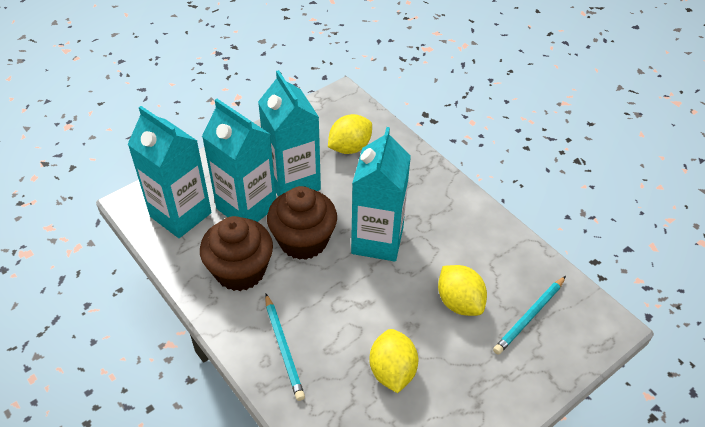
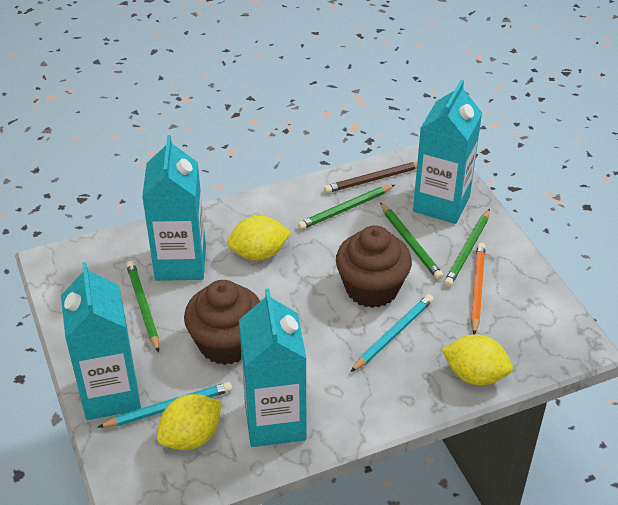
brown pencil: 0 -> 1
green pencil: 0 -> 4
orange pencil: 0 -> 1

